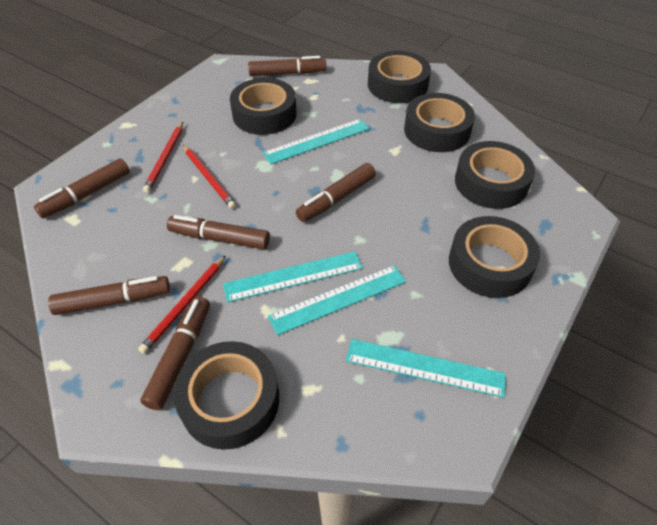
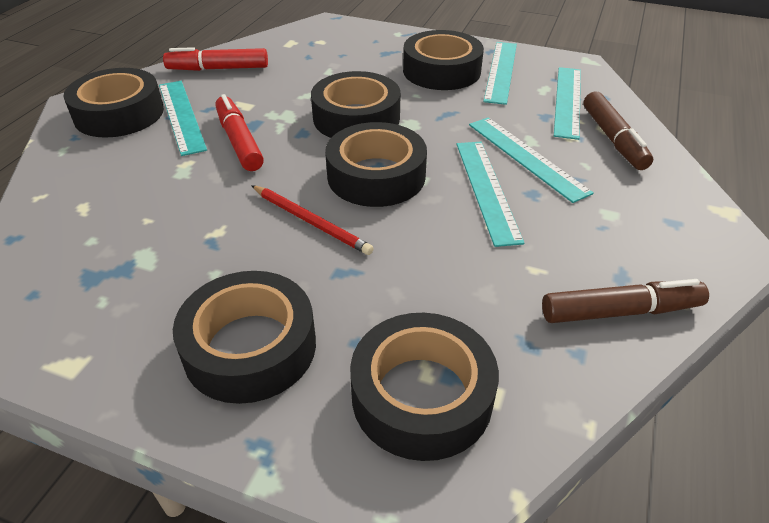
brown marker: 6 -> 2
red marker: 0 -> 2
red pencil: 3 -> 1
turquoise ruler: 4 -> 5

